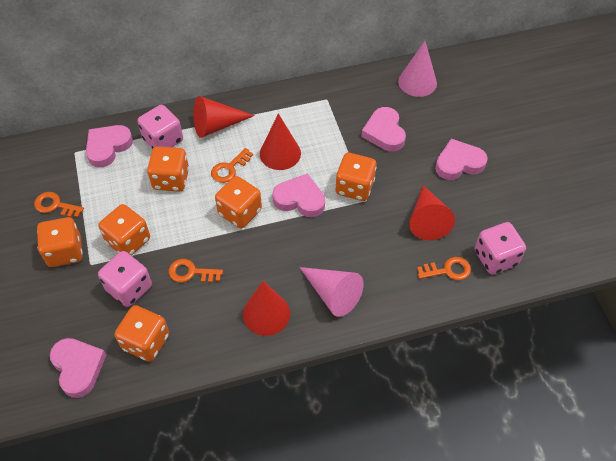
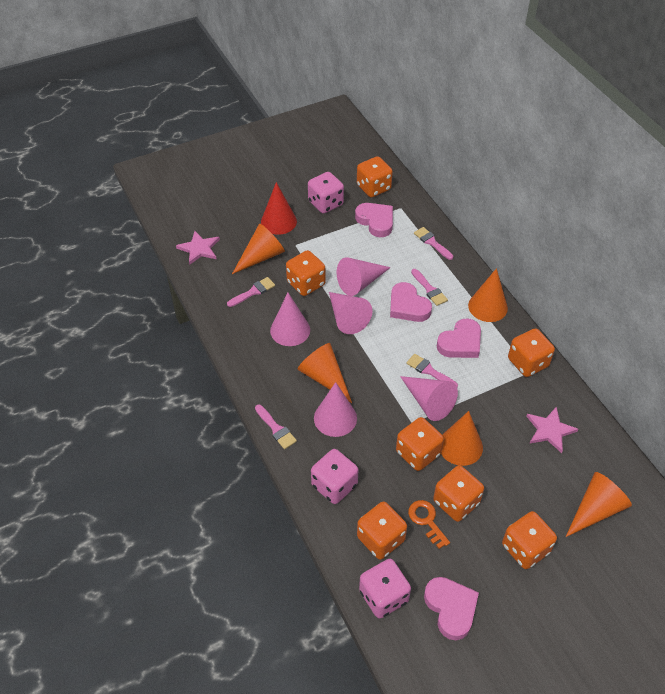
orange cone: 0 -> 5
orange dice: 6 -> 7
orange key: 4 -> 1
pink brush: 0 -> 5
pink cone: 2 -> 5
pink heart: 5 -> 4
pink star: 0 -> 2
red cone: 4 -> 1

